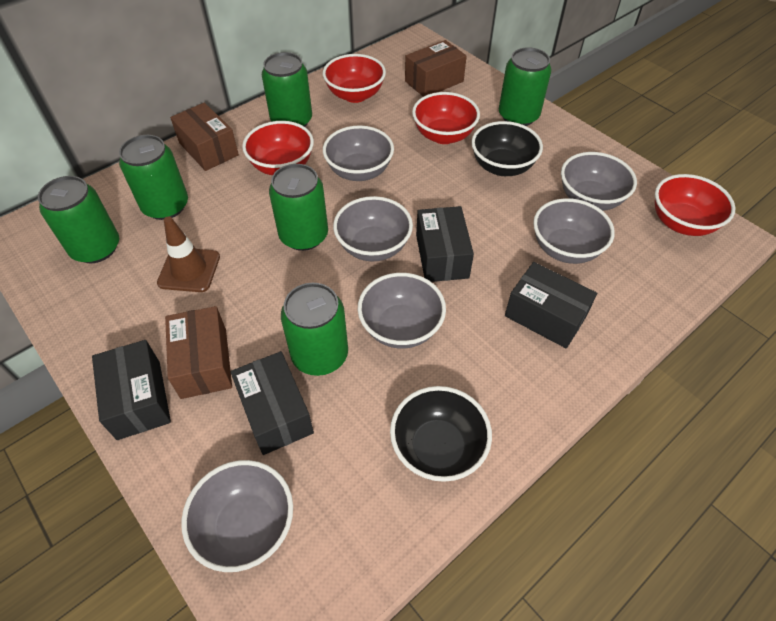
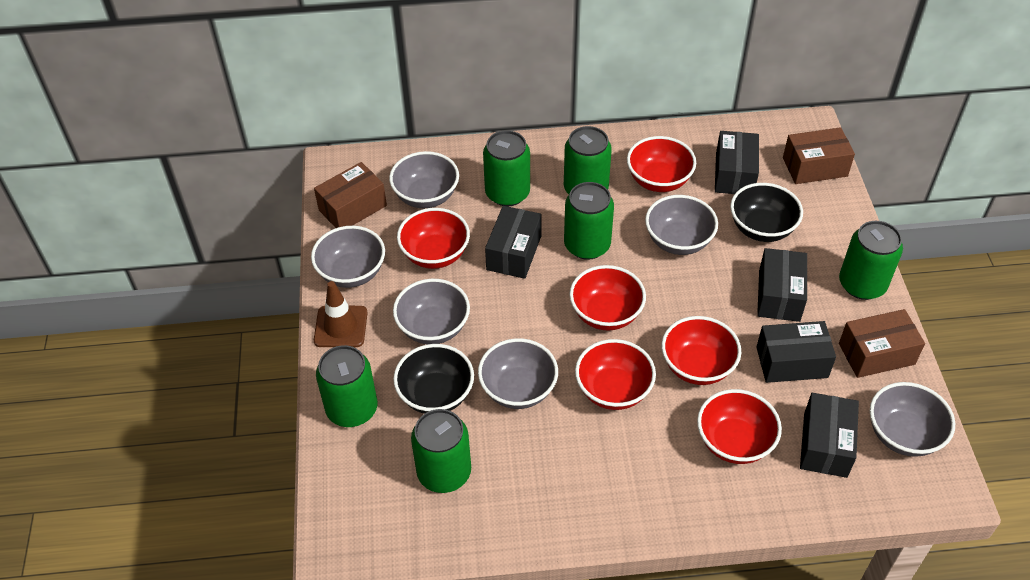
black box: 4 -> 5
red bowl: 4 -> 6

